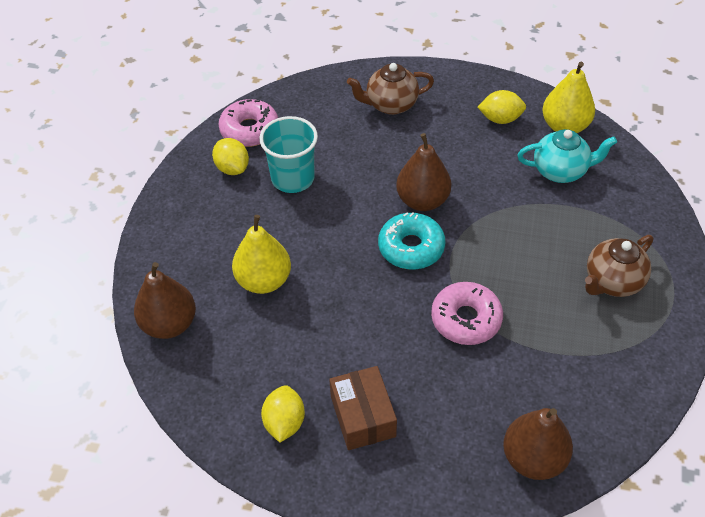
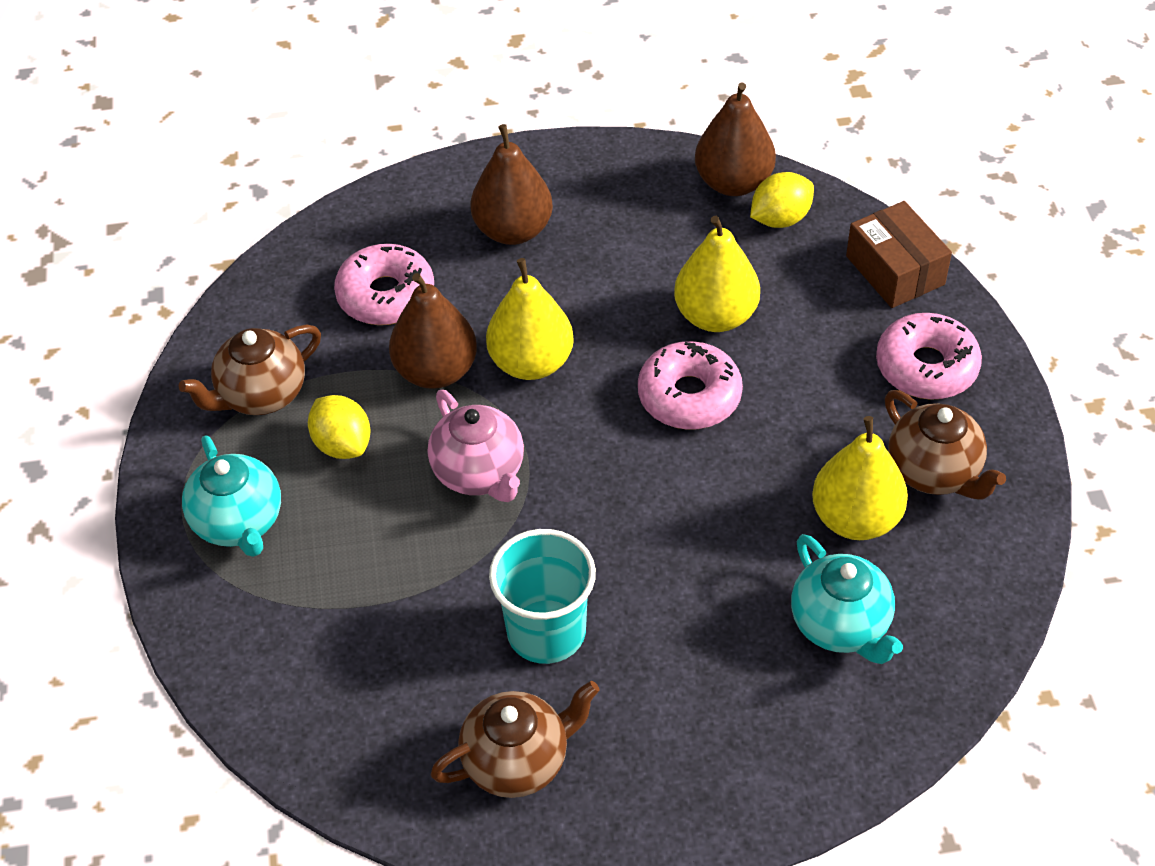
brown teapot: 2 -> 3
pink donut: 2 -> 3
pink teapot: 0 -> 1
turquoise donut: 1 -> 0
turquoise teapot: 1 -> 2
yellow lemon: 3 -> 2
yellow pear: 2 -> 3

